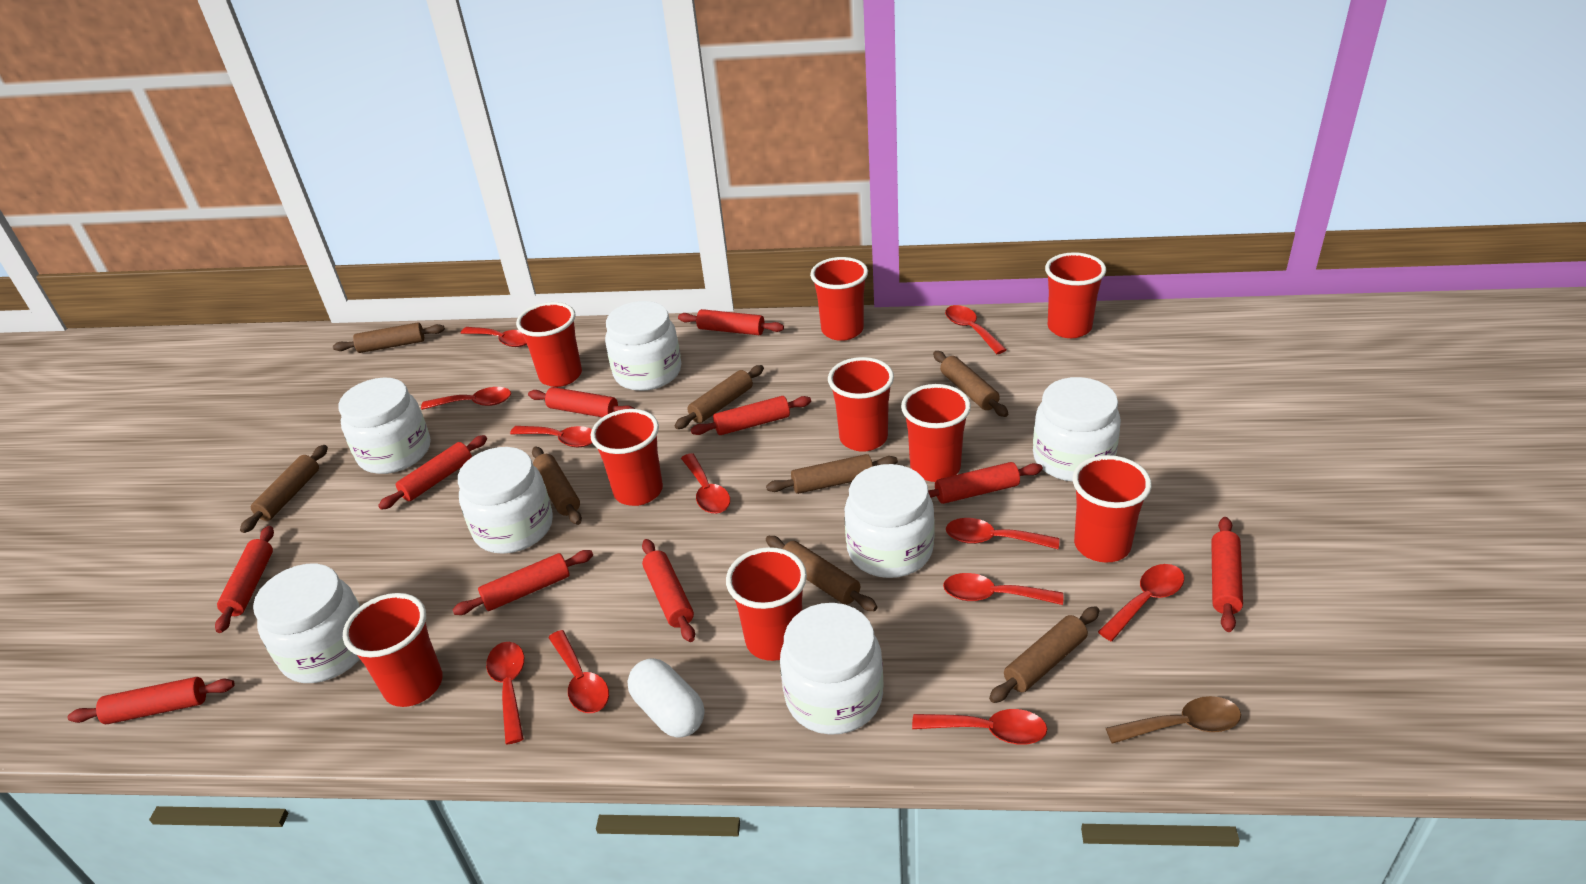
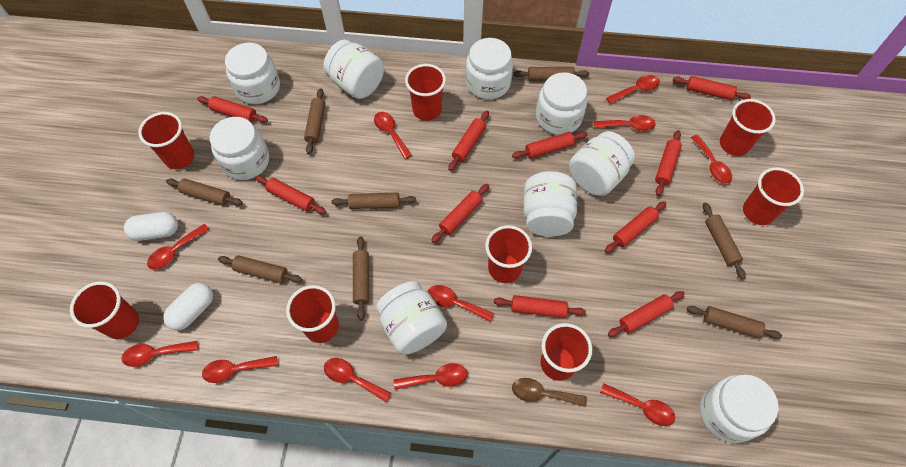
red cup: 9 -> 8
white capsule: 1 -> 2
white jar: 7 -> 9

